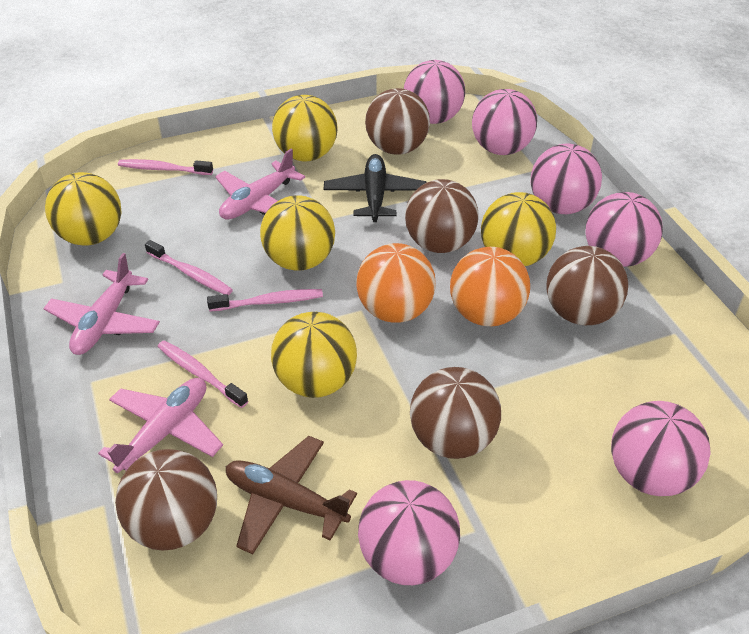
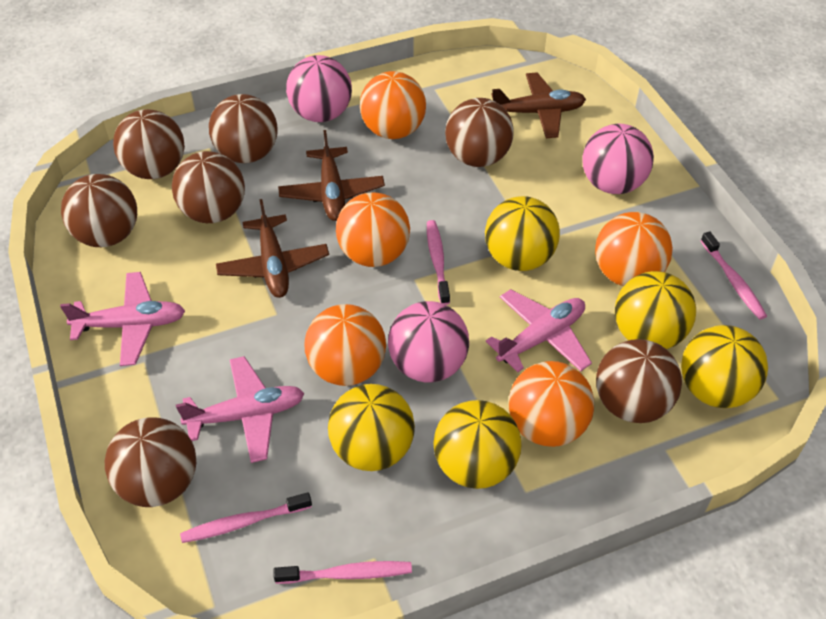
black plane: 1 -> 0
brown ball: 5 -> 7
brown plane: 1 -> 3
orange ball: 2 -> 5
pink ball: 6 -> 3

